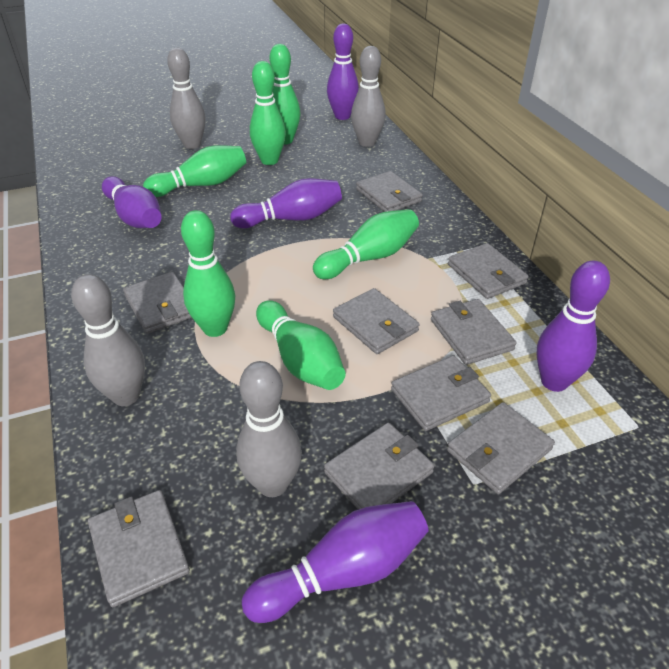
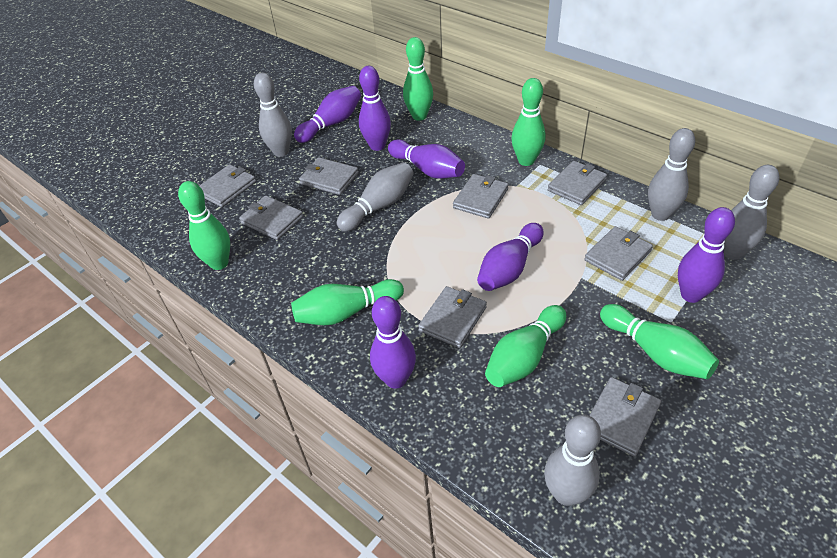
grey bowling pin: 4 -> 5
grey wallet: 9 -> 8
purple bowling pin: 5 -> 6

